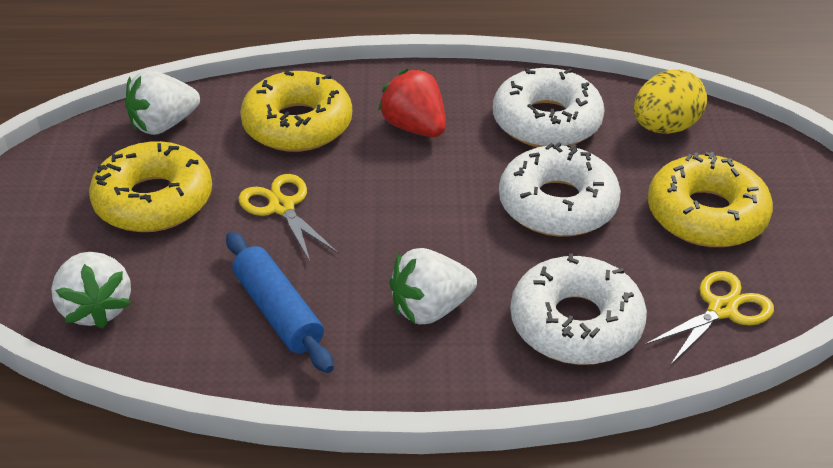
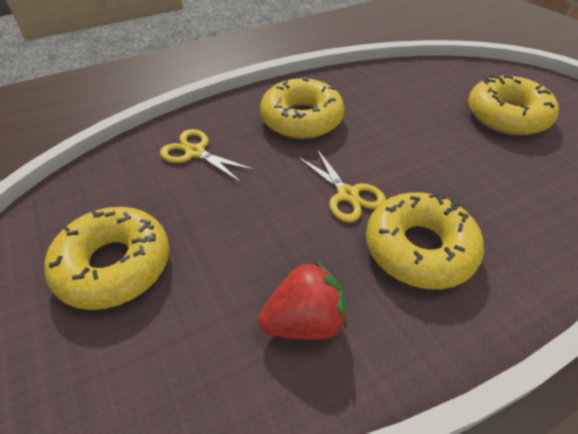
blue rolling pin: 1 -> 0
white donut: 3 -> 0
white strawberry: 3 -> 0
yellow donut: 3 -> 4
yellow egg: 1 -> 0

